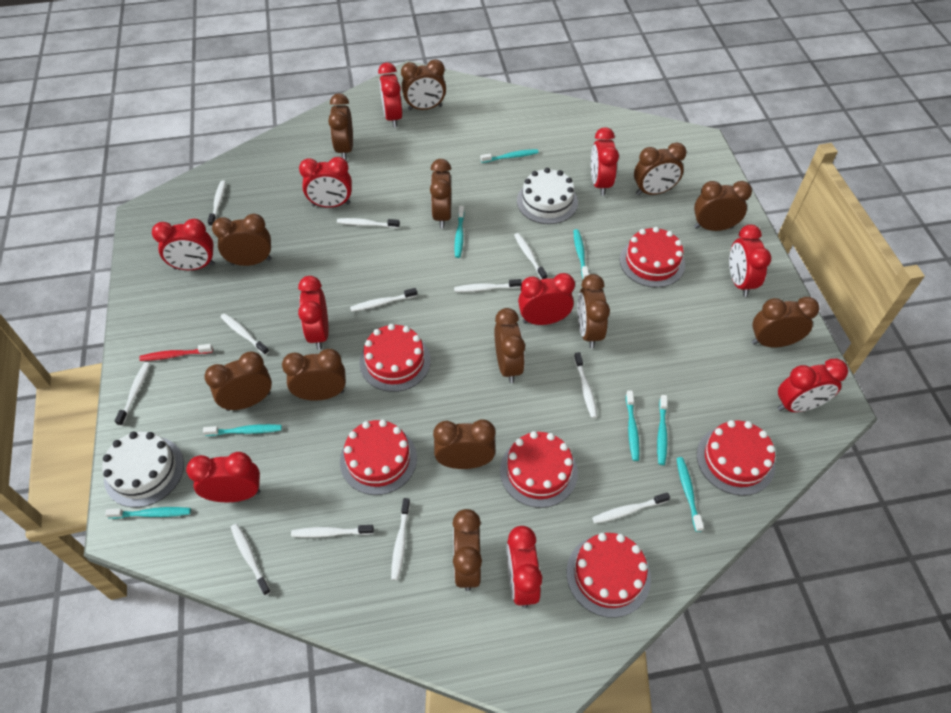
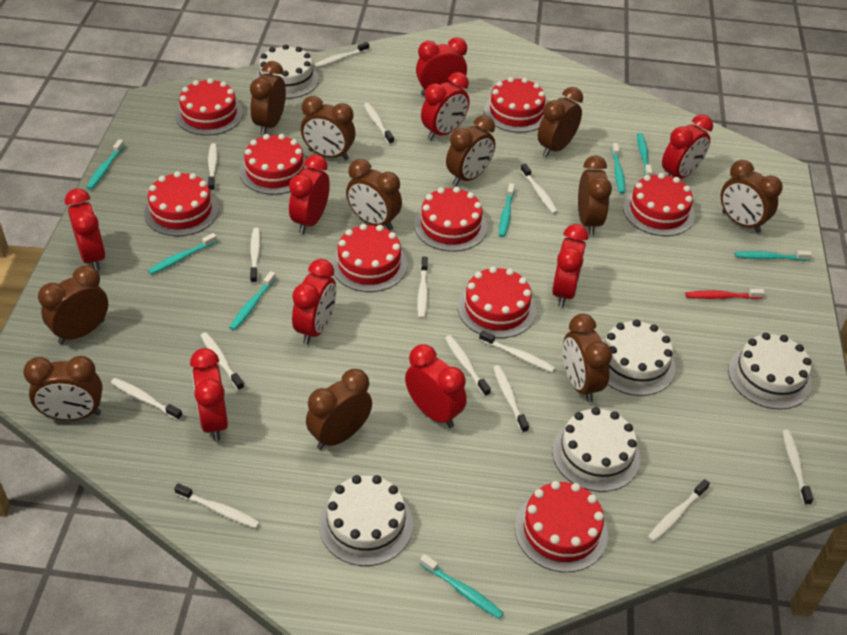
brown clock: 13 -> 11
red cake: 6 -> 9
red clock: 10 -> 9
white cake: 2 -> 5
white toothbrush: 12 -> 14

